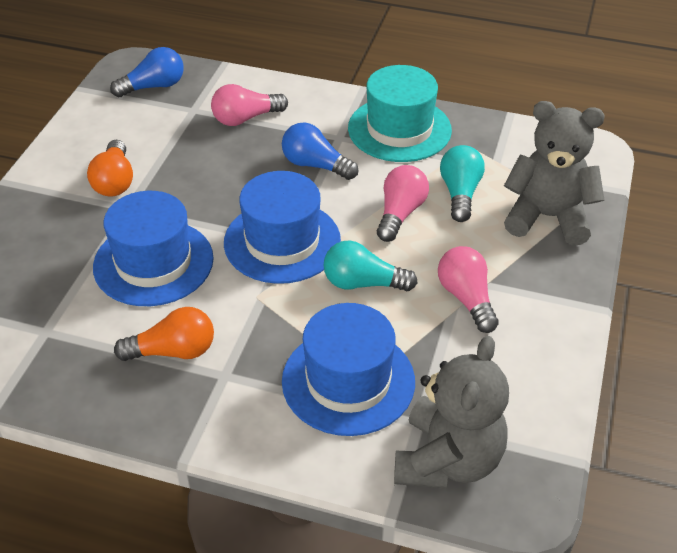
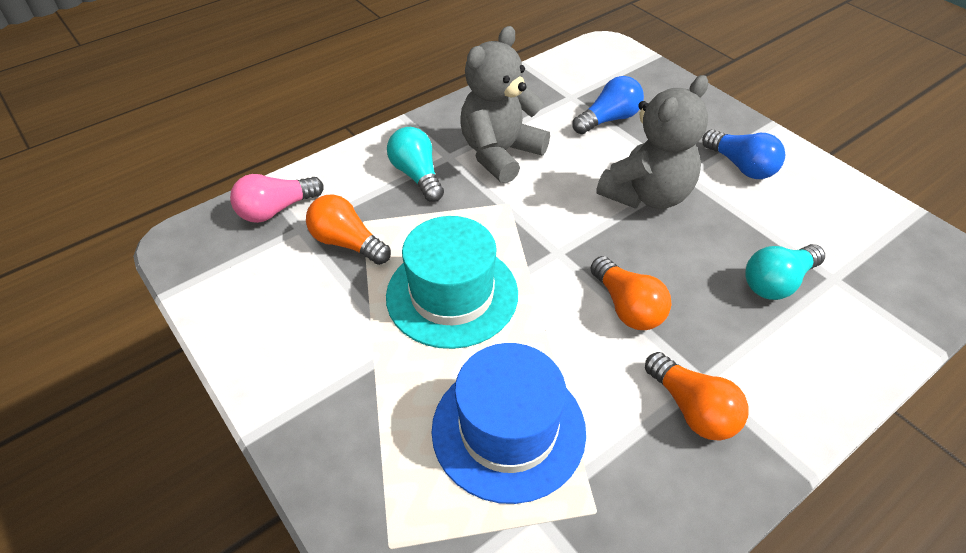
blue hat: 3 -> 1
orange light bulb: 2 -> 3
pink light bulb: 3 -> 1

